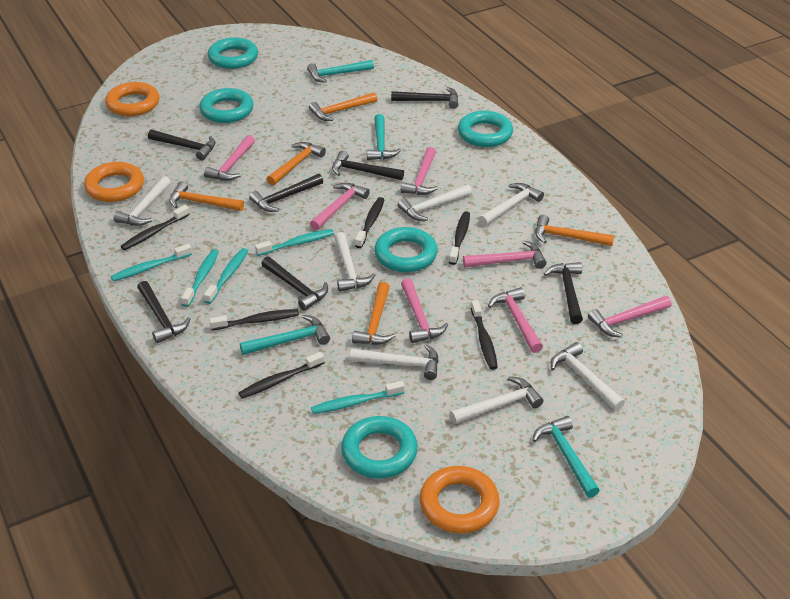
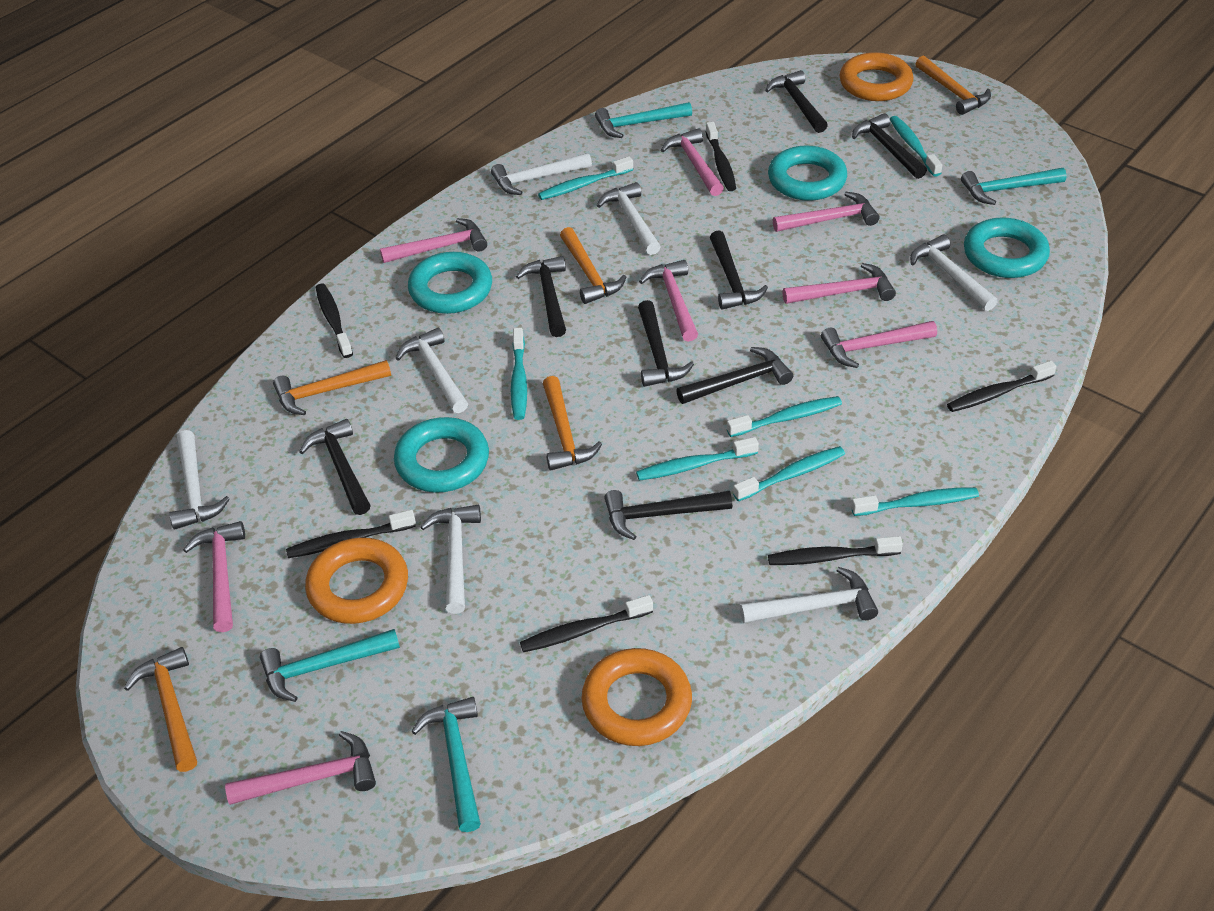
black hammer: 7 -> 8
pink hammer: 7 -> 8
turquoise ring: 5 -> 4
turquoise toothbrush: 5 -> 7

